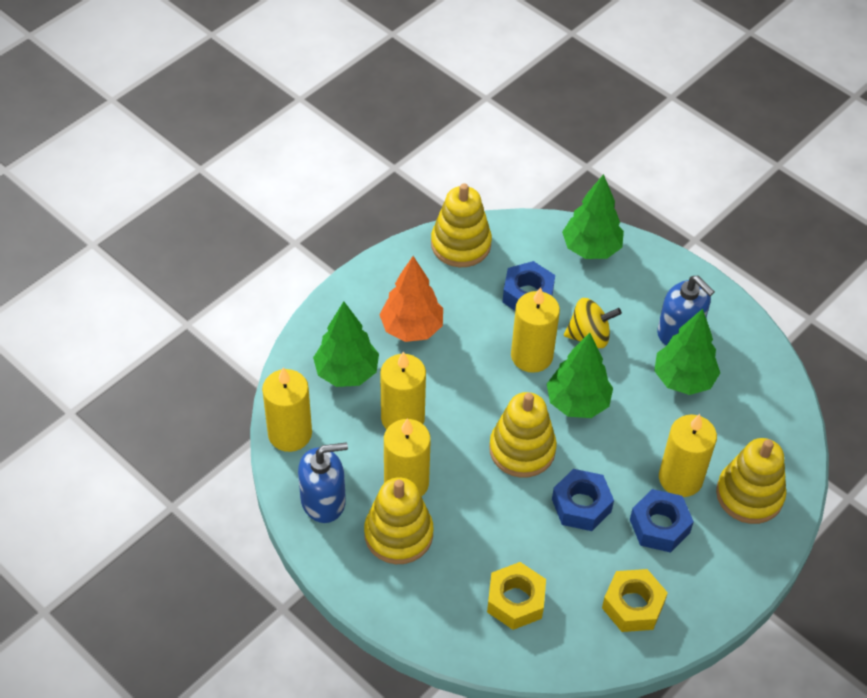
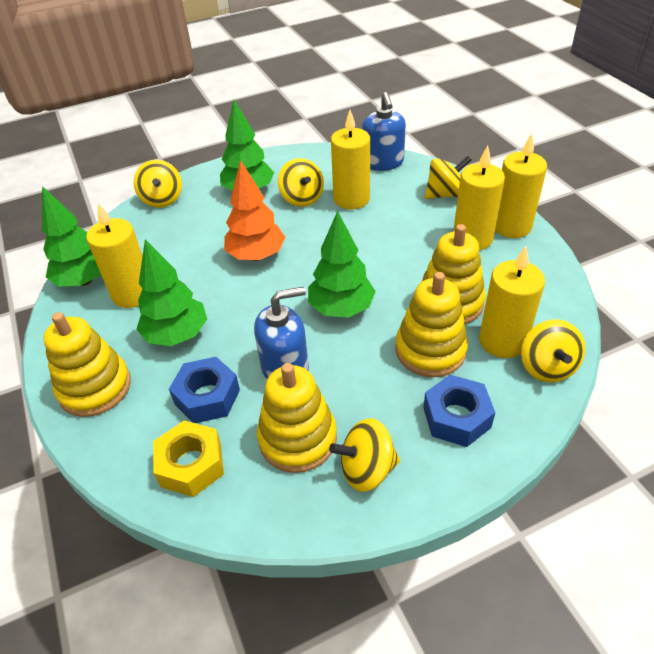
blue nut: 3 -> 2
yellow nut: 2 -> 1
yellow spinning top: 1 -> 5

